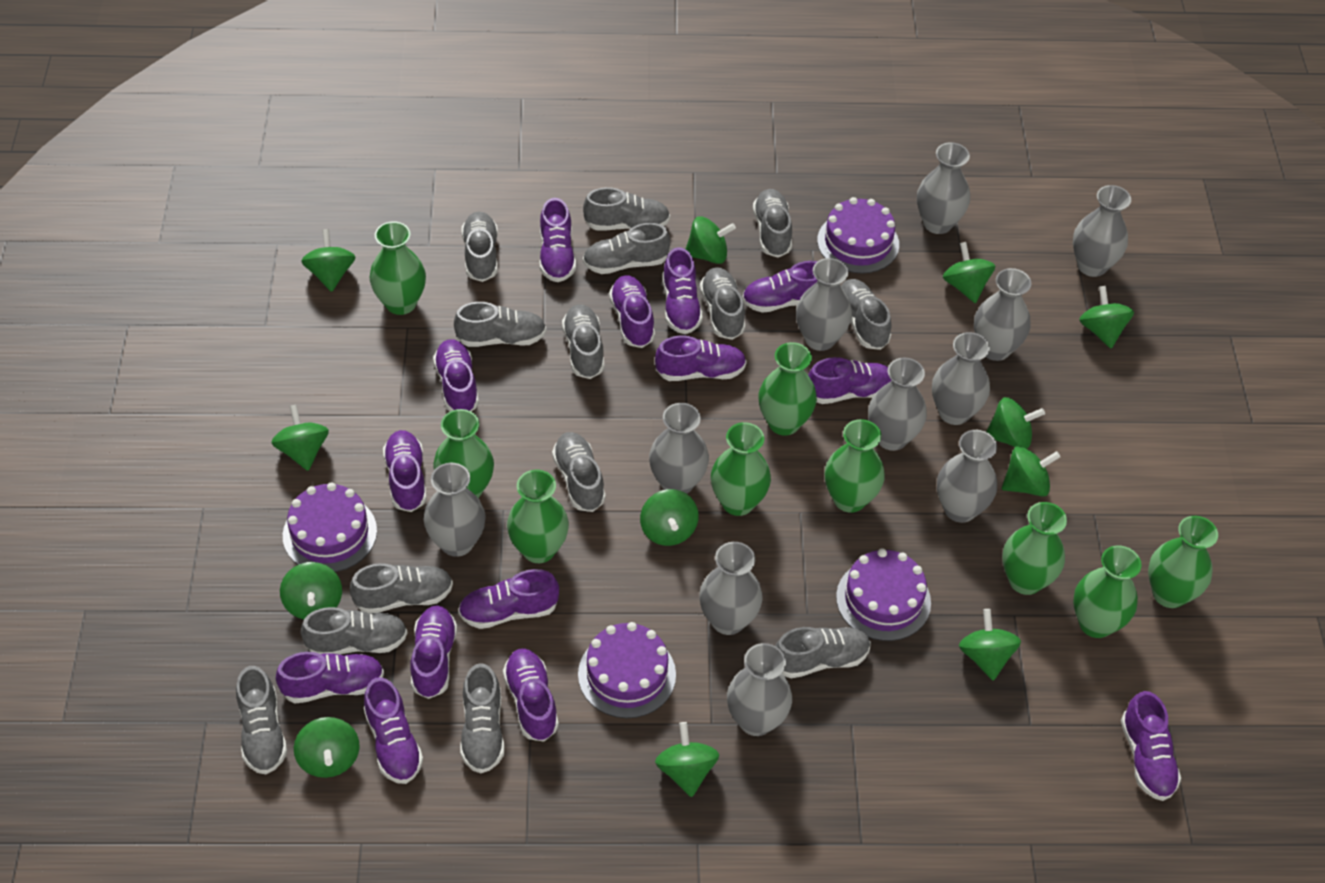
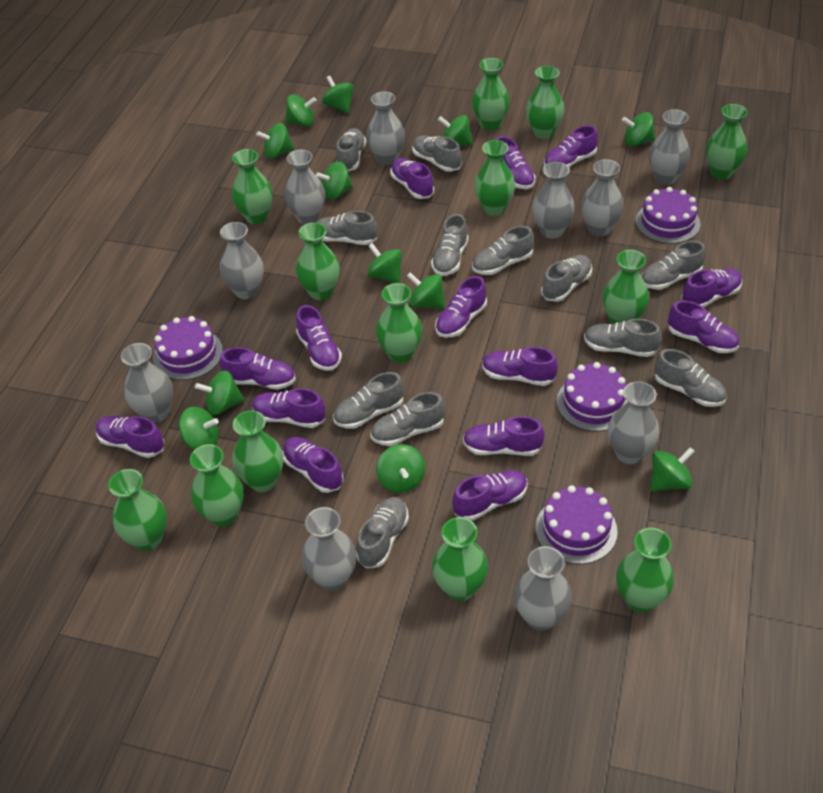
green vase: 9 -> 13
grey shoe: 14 -> 12
grey vase: 11 -> 10

